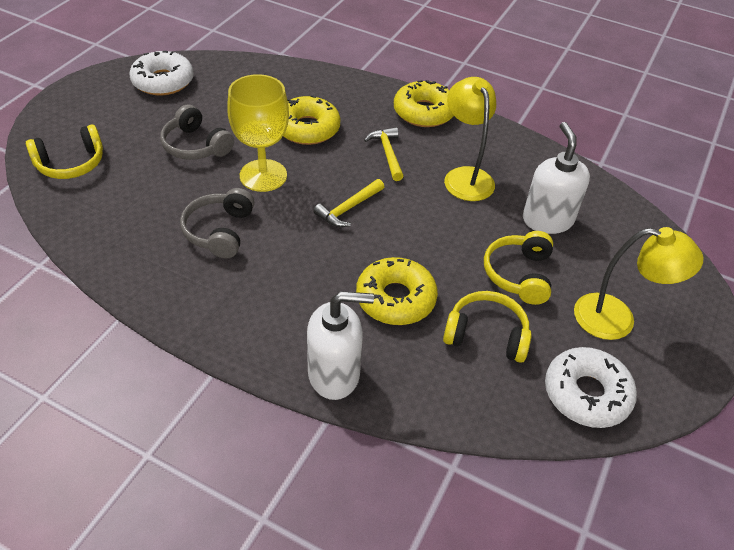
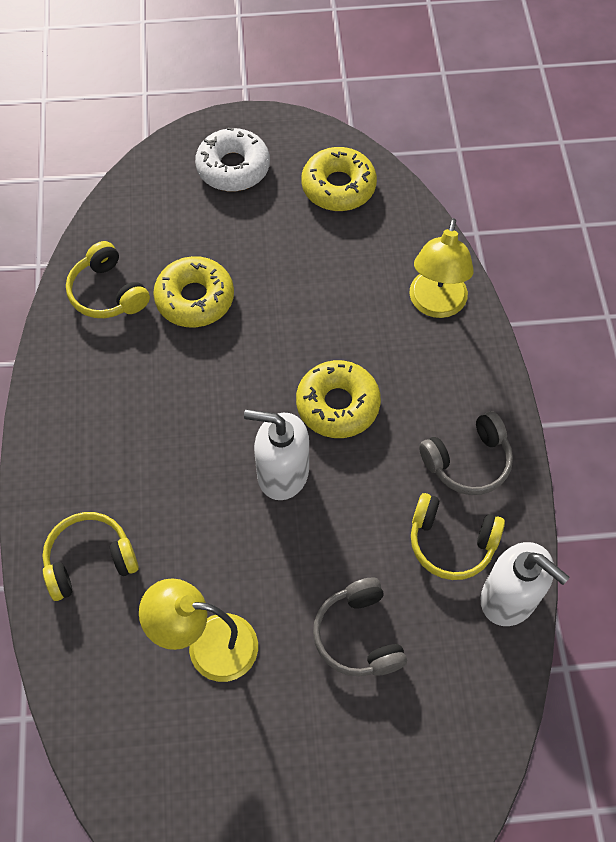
white donut: 2 -> 1
yellow goblet: 1 -> 0
yellow hammer: 2 -> 0

